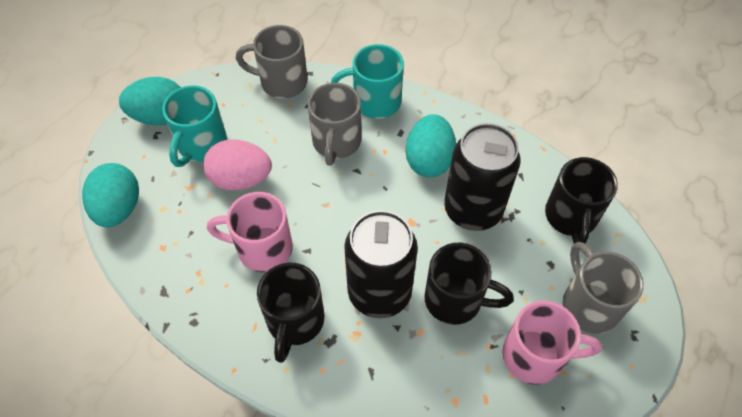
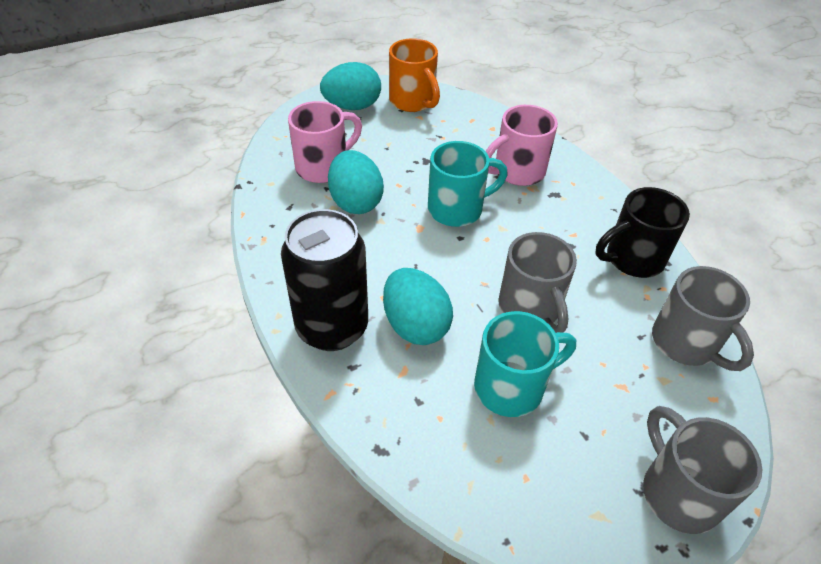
black can: 2 -> 1
black mug: 3 -> 1
orange mug: 0 -> 1
pink egg: 1 -> 0

